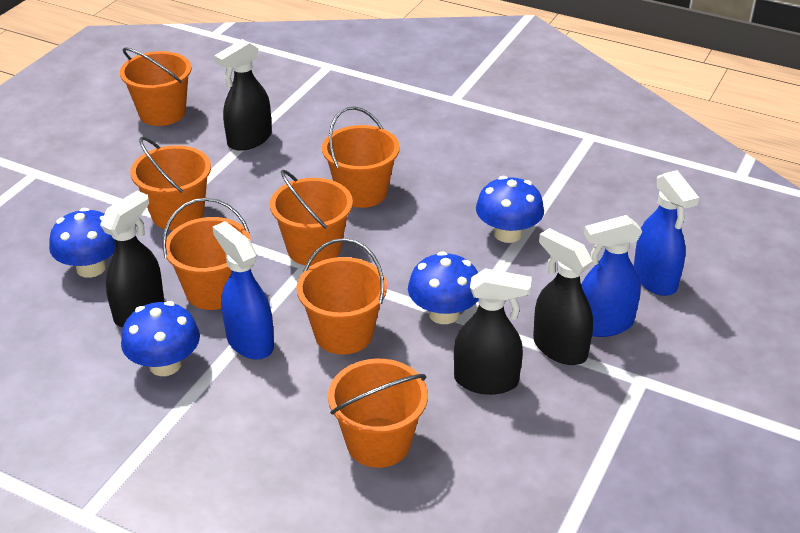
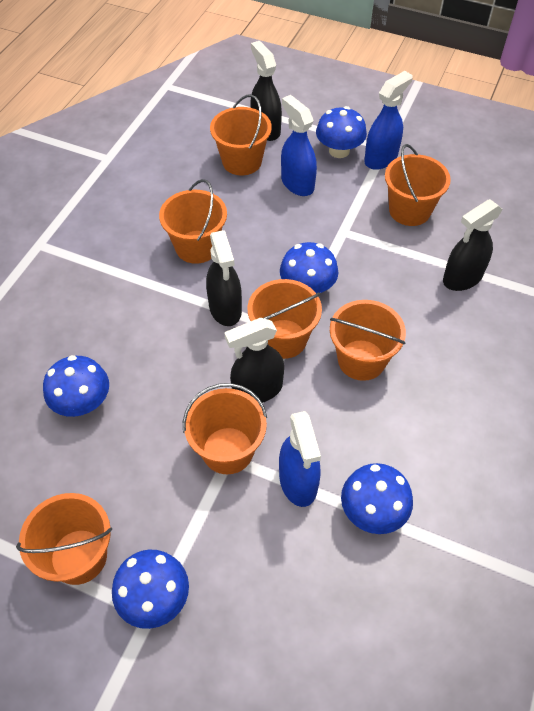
blue mushroom: 4 -> 5

